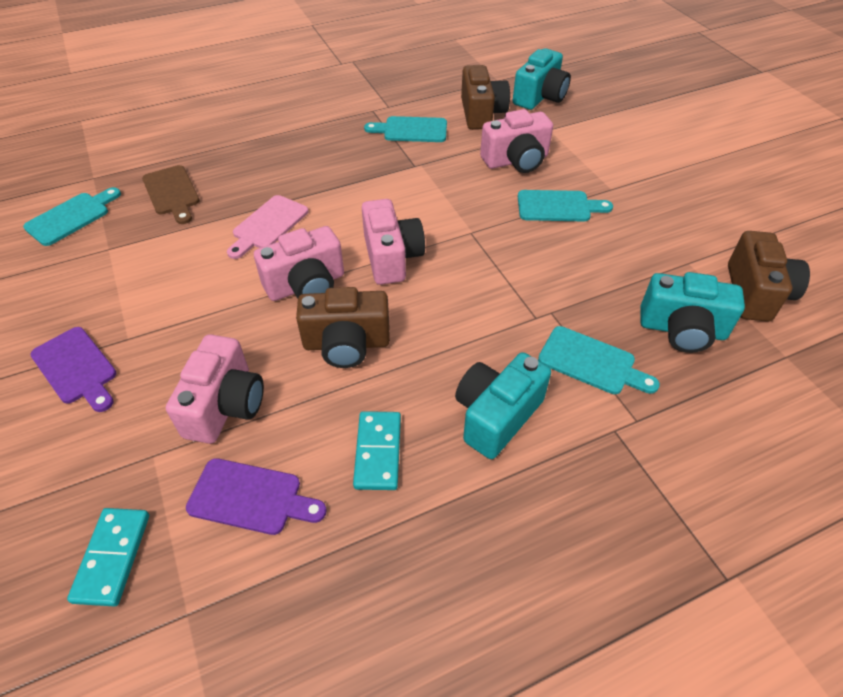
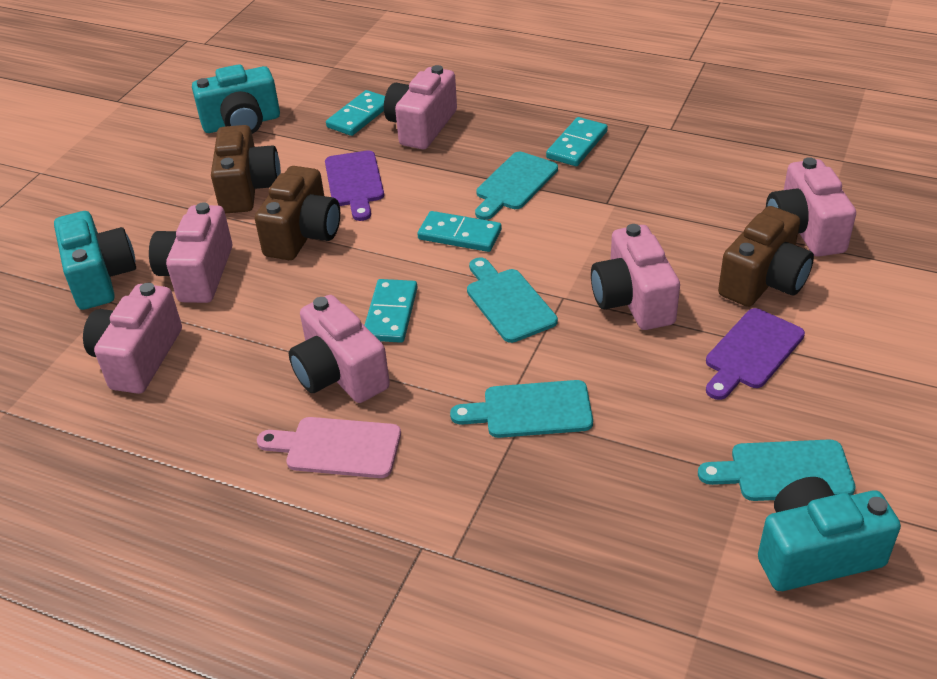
brown cutting board: 1 -> 0
pink camera: 4 -> 6
turquoise domino: 2 -> 4

